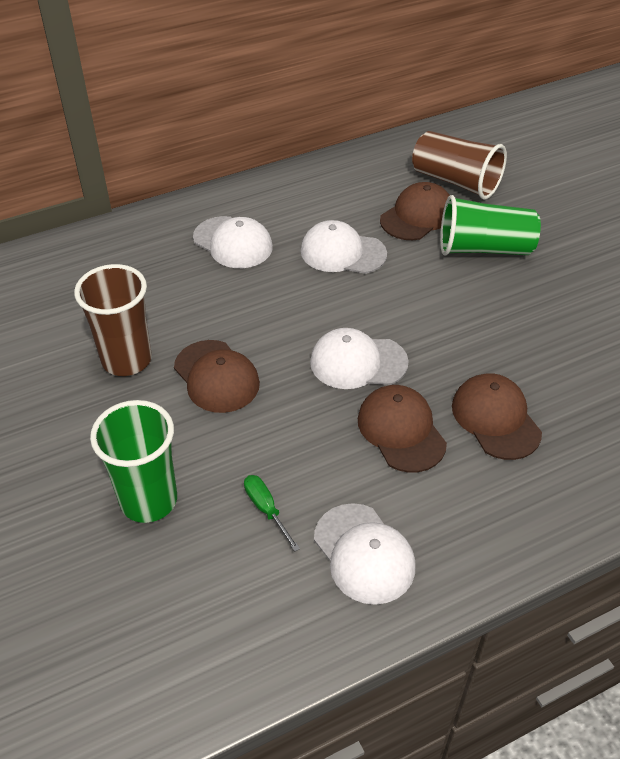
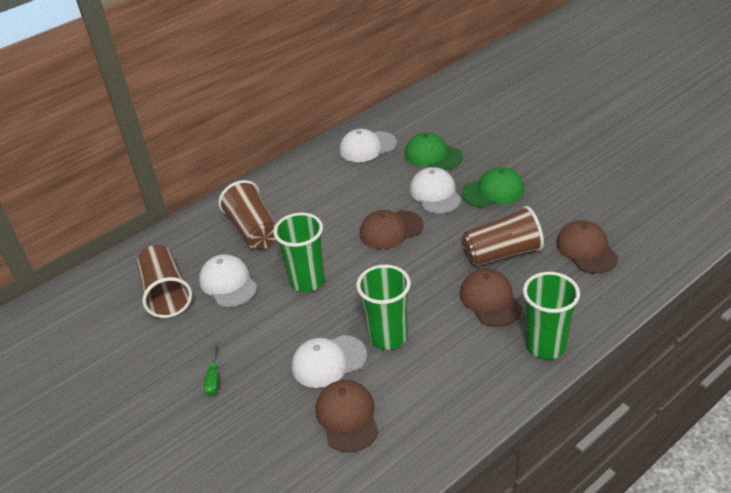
brown cup: 2 -> 3
green cap: 0 -> 2
green cup: 2 -> 3

